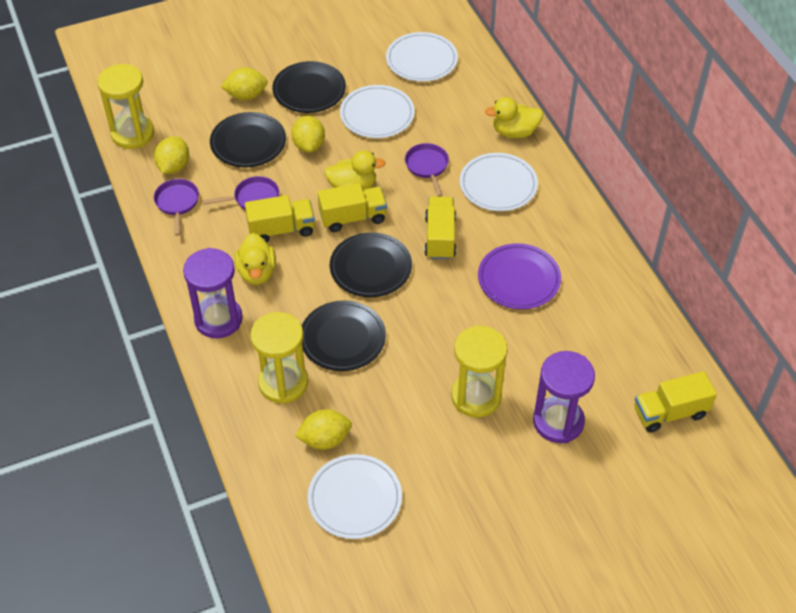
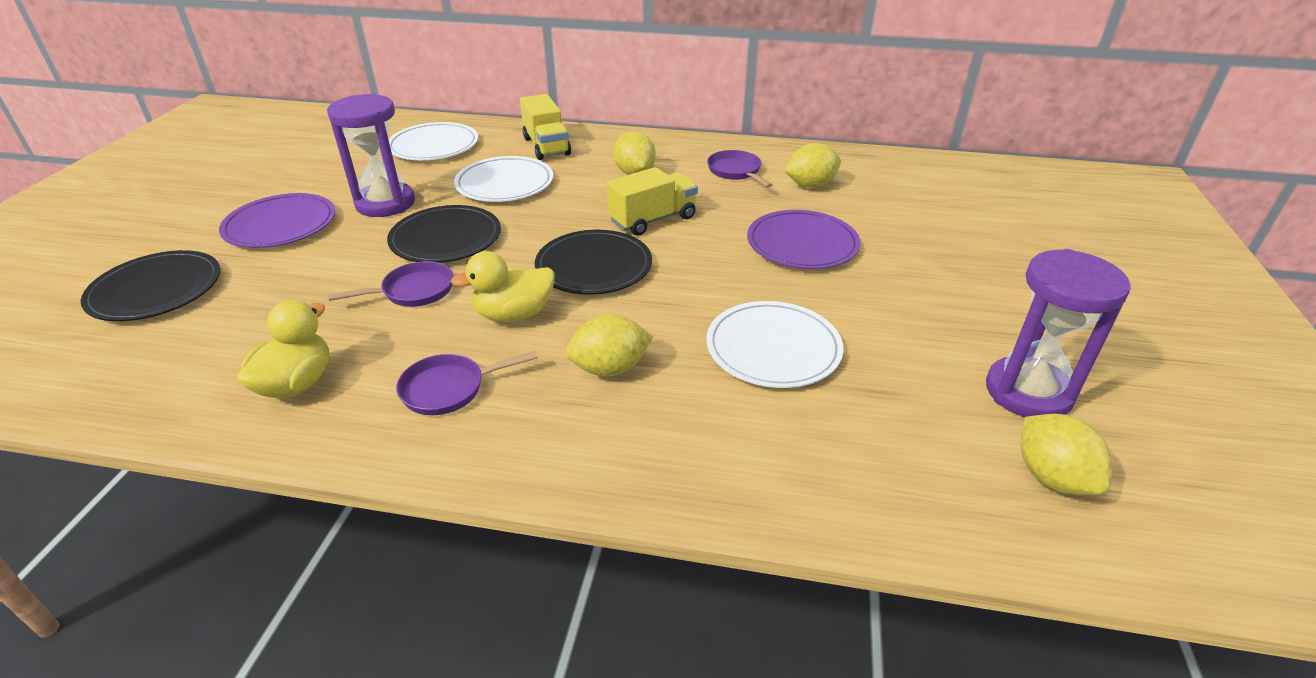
black plate: 4 -> 3
purple plate: 1 -> 2
white plate: 4 -> 3
yellow duck: 3 -> 2
yellow hourglass: 3 -> 0
yellow truck: 4 -> 2

